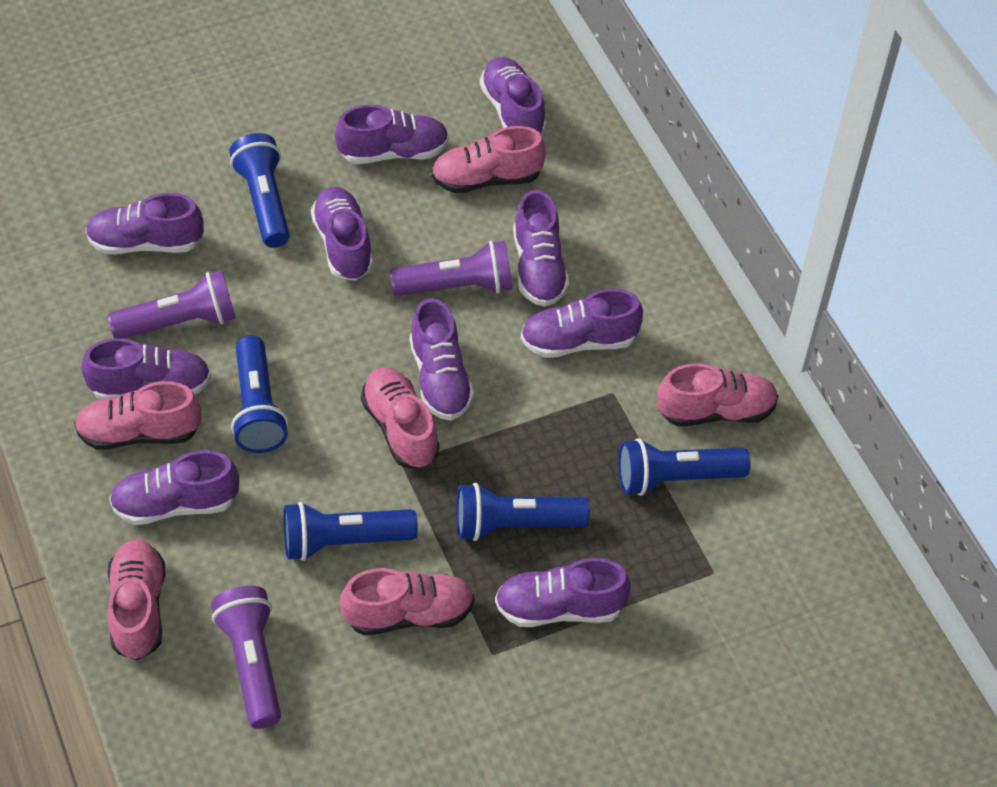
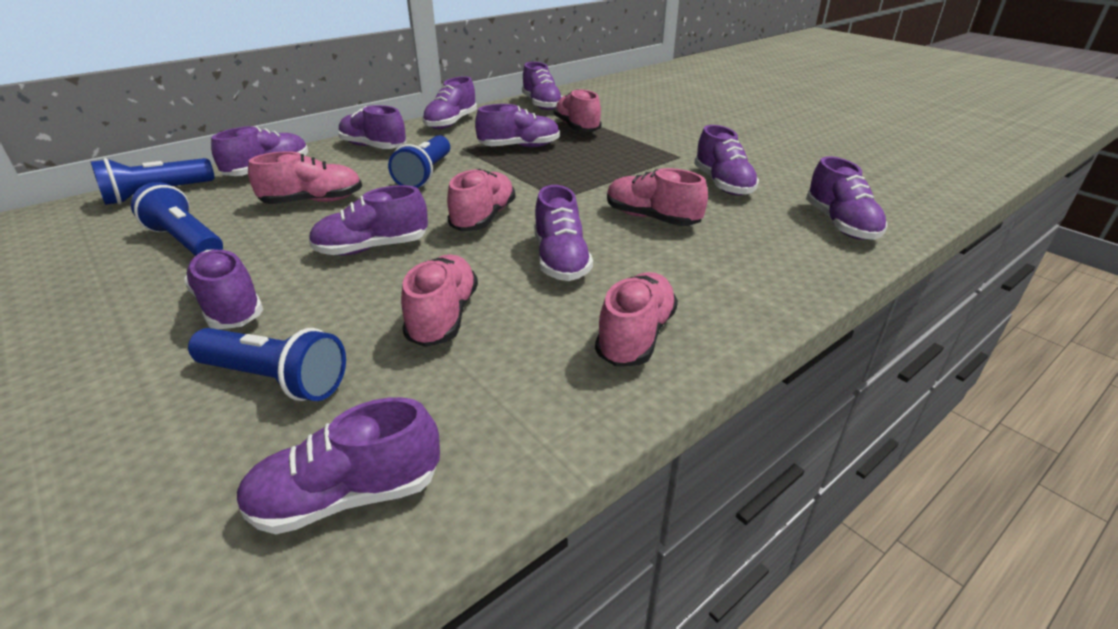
blue flashlight: 5 -> 4
purple flashlight: 3 -> 0
purple shoe: 10 -> 11

